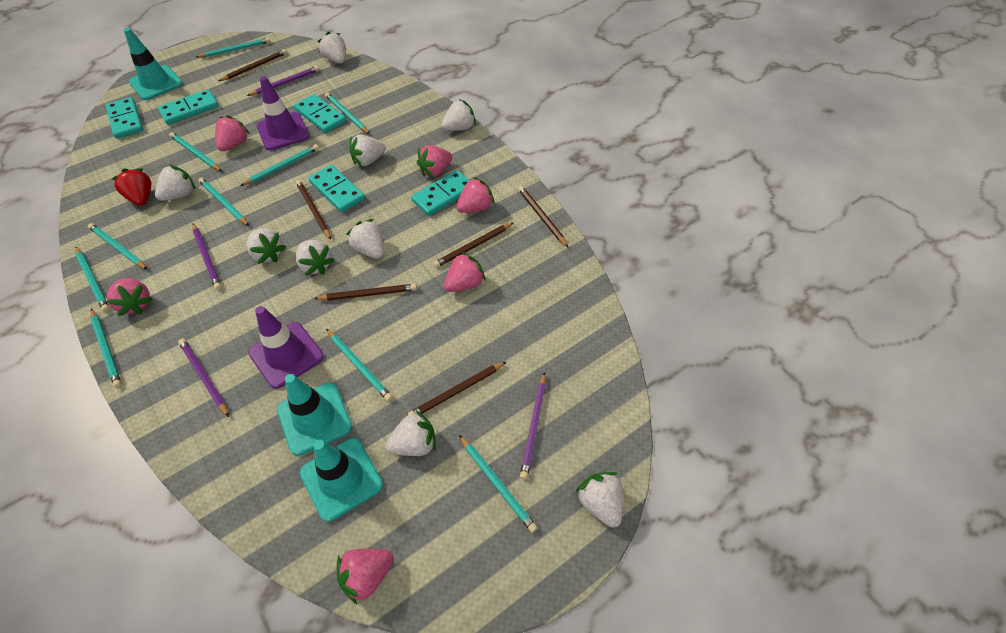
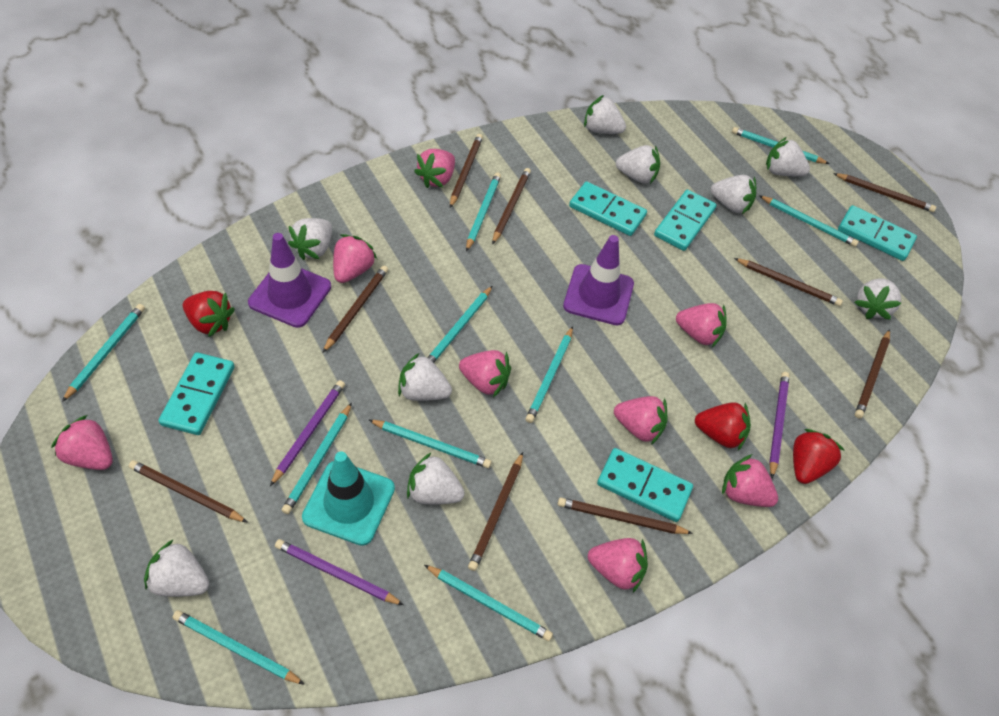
brown pencil: 6 -> 9
pink strawberry: 6 -> 8
purple pencil: 4 -> 3
red strawberry: 1 -> 3
turquoise traffic cone: 3 -> 1

